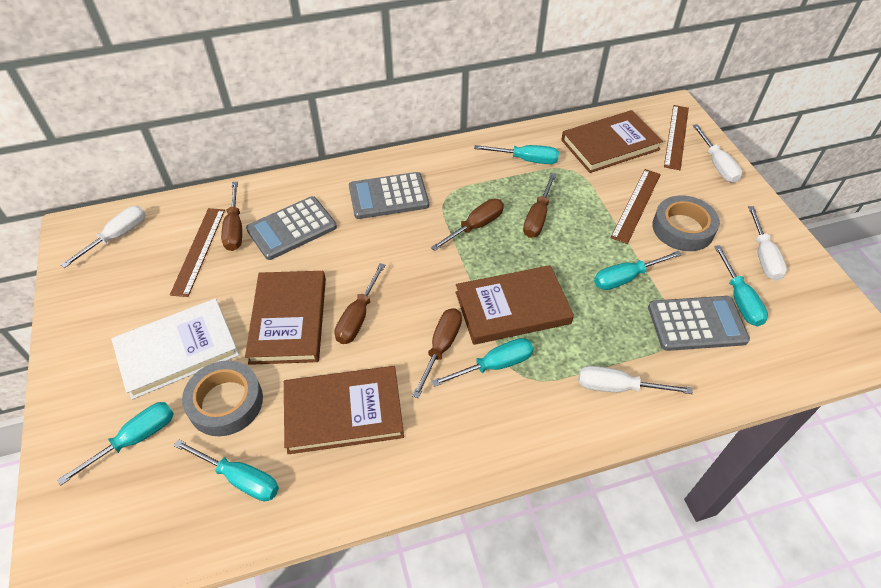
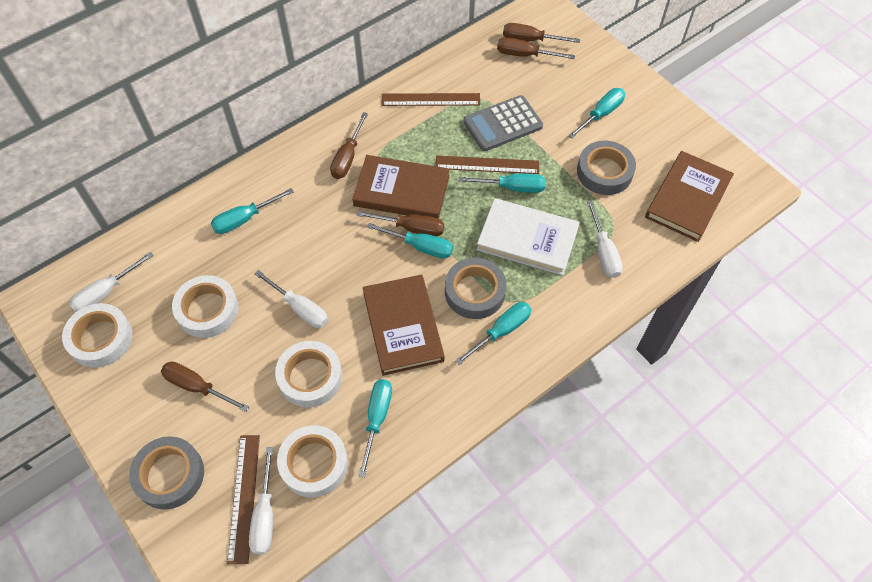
brown book: 4 -> 3
grey calculator: 3 -> 1
grey tape: 2 -> 3
white tape: 0 -> 4

